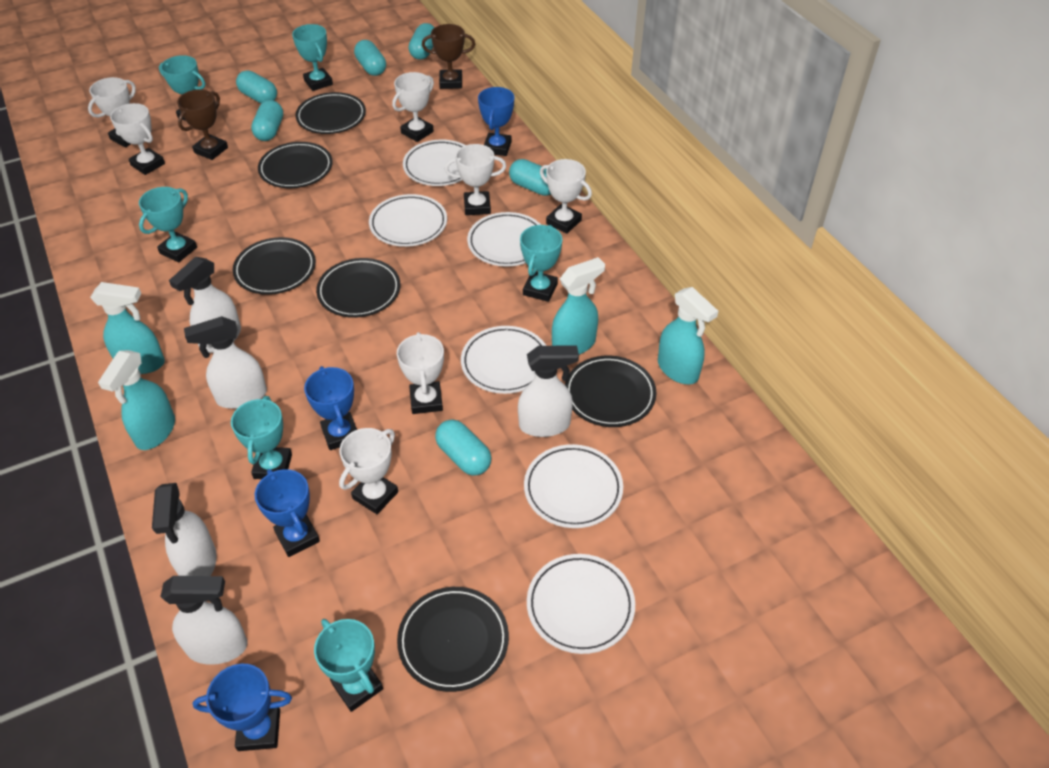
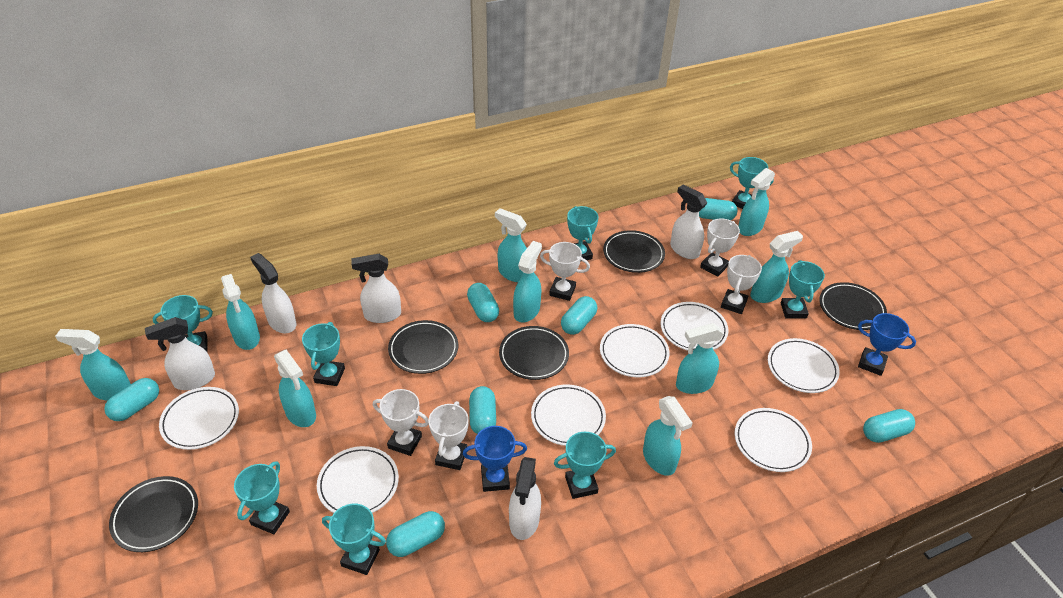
black plate: 6 -> 5
blue trophy: 4 -> 2
brown trophy: 2 -> 0
turquoise capsule: 6 -> 7
turquoise spray bottle: 4 -> 9
turquoise trophy: 6 -> 8
white plate: 6 -> 7
white trophy: 7 -> 5

